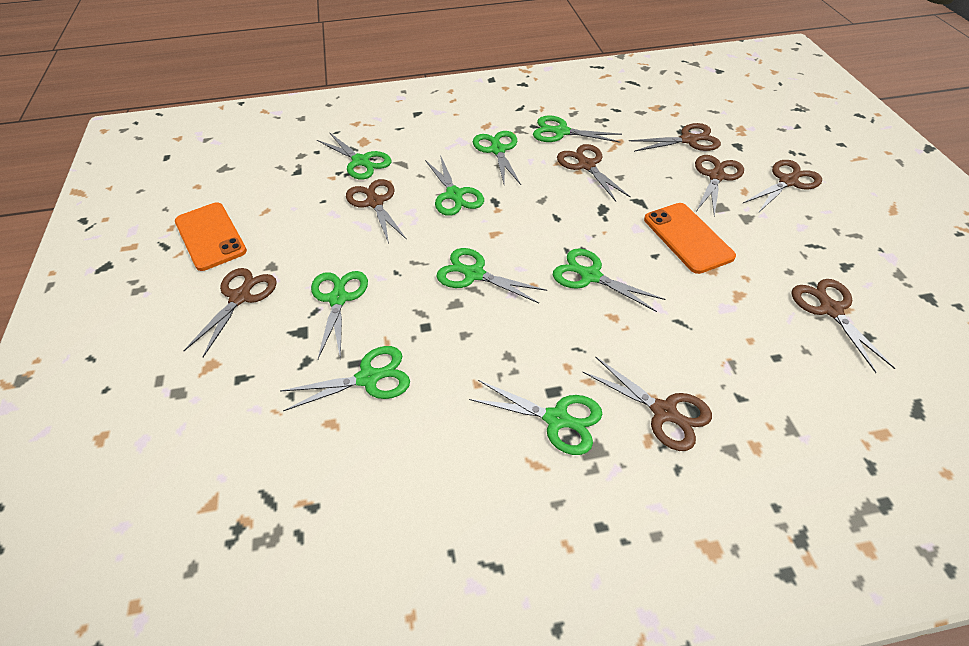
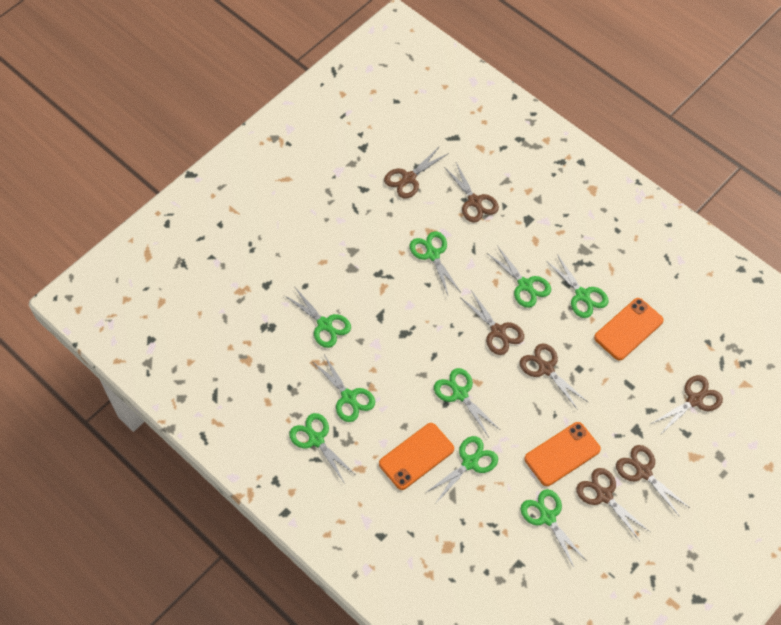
brown scissors: 8 -> 7
orange phone: 2 -> 3

